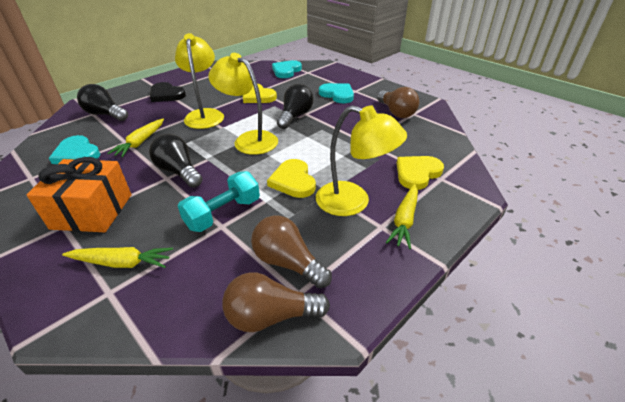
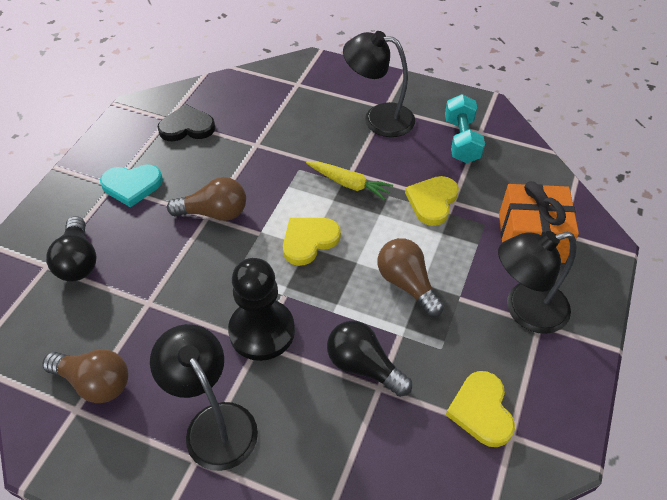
black lamp: 0 -> 3
black light bulb: 3 -> 2
black pawn: 0 -> 1
turquoise heart: 3 -> 1
yellow carrot: 3 -> 1
yellow lamp: 3 -> 0

